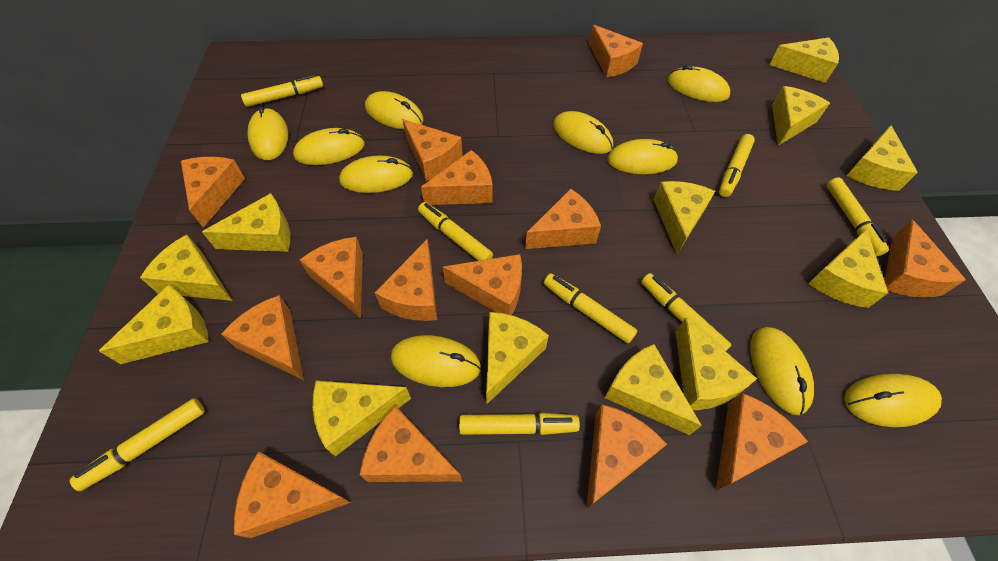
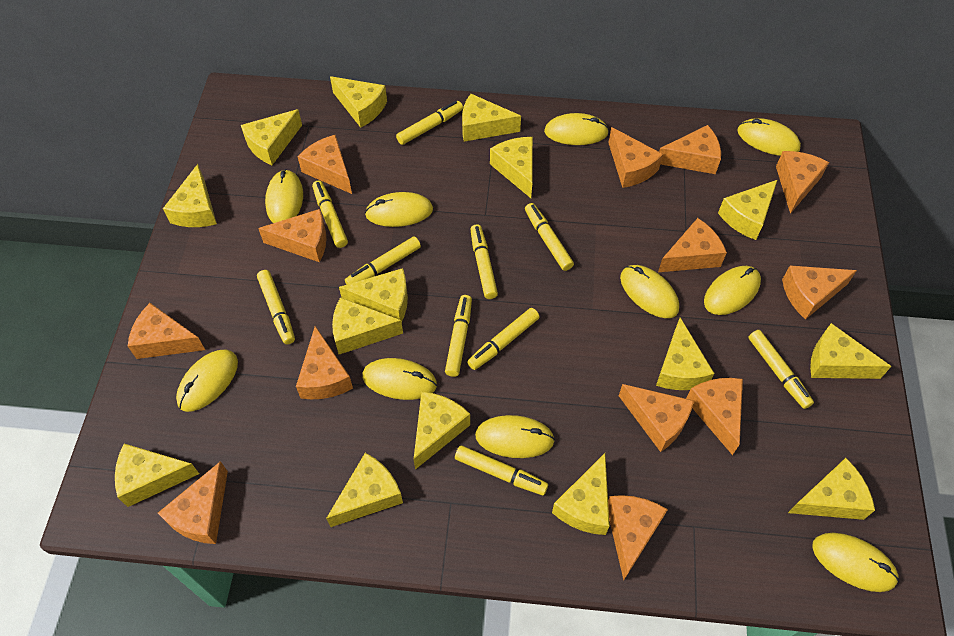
orange cheese: 14 -> 13
yellow cheese: 12 -> 15
yellow marker: 8 -> 10

